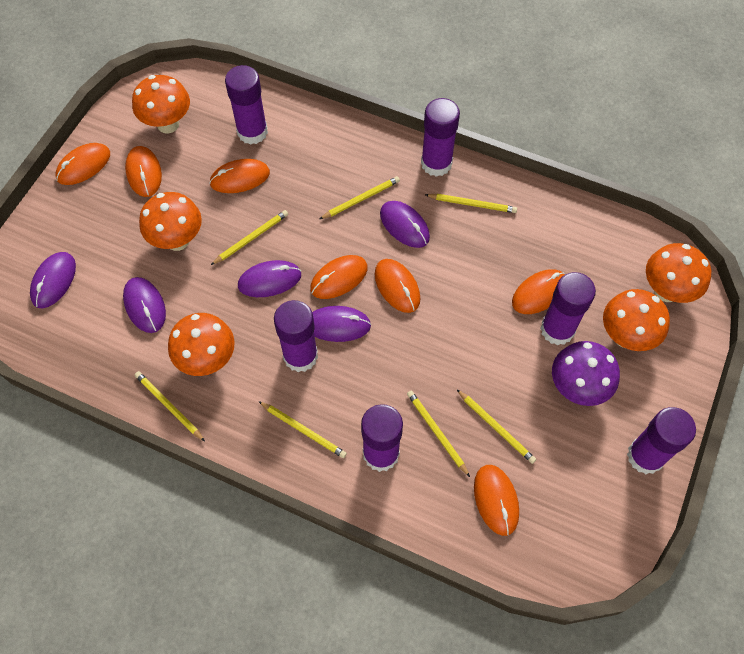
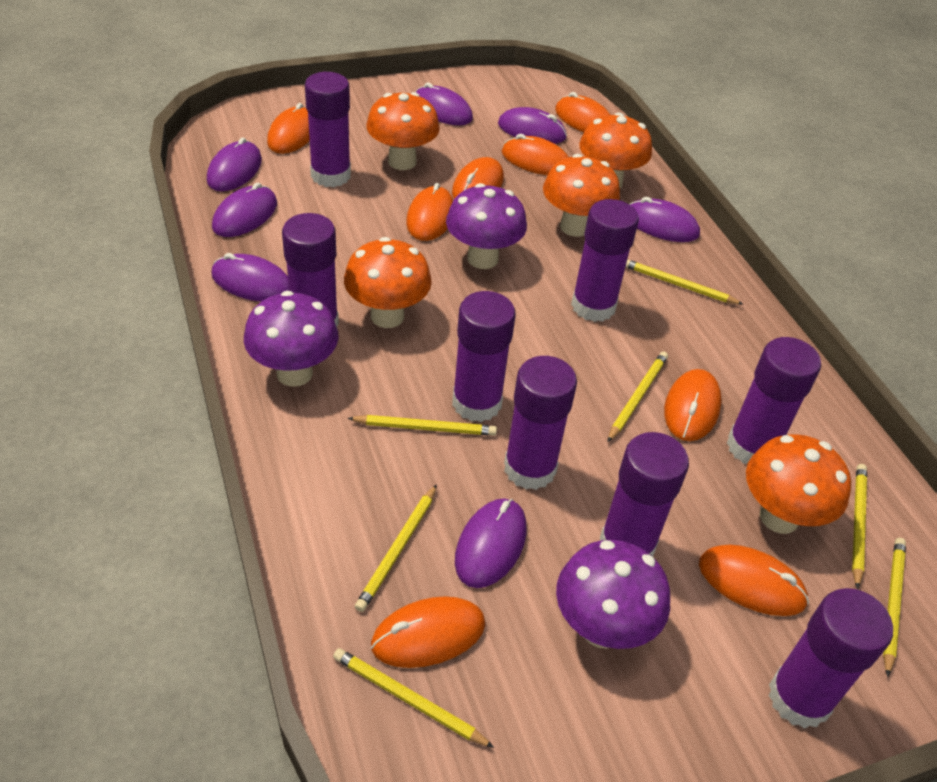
orange mouse: 7 -> 8
purple glue stick: 6 -> 8
purple mouse: 5 -> 7
purple mushroom: 1 -> 3

